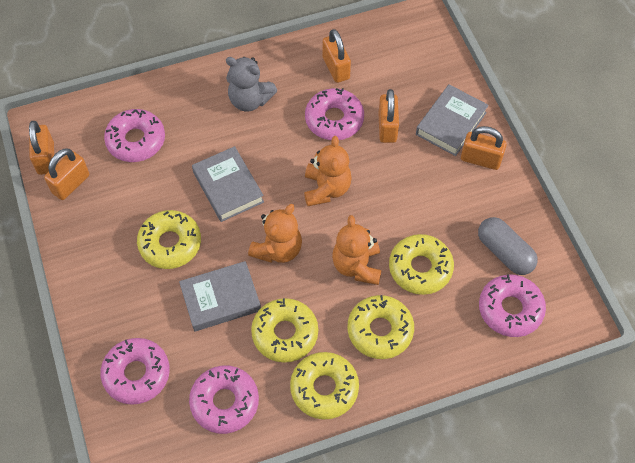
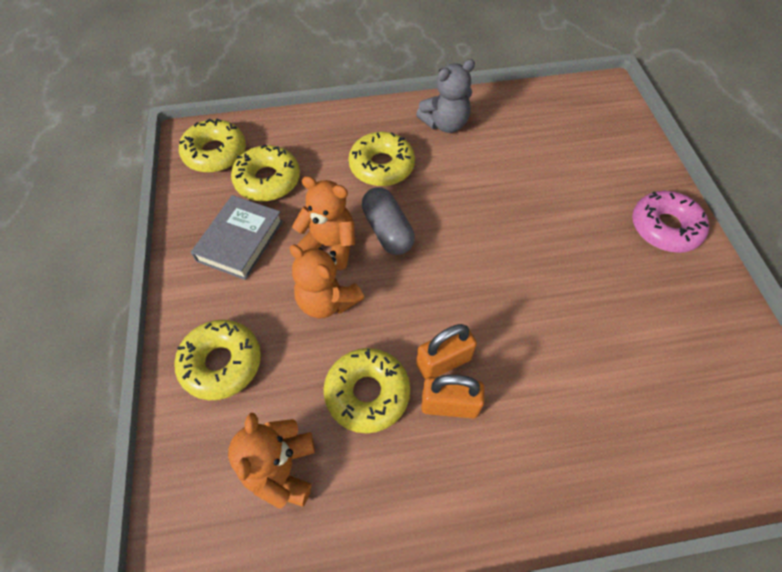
grey book: 3 -> 1
orange padlock: 5 -> 2
pink donut: 5 -> 1

